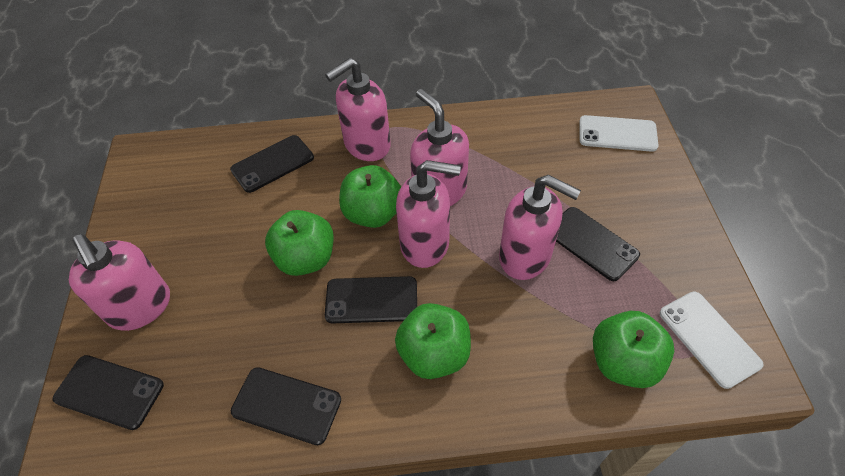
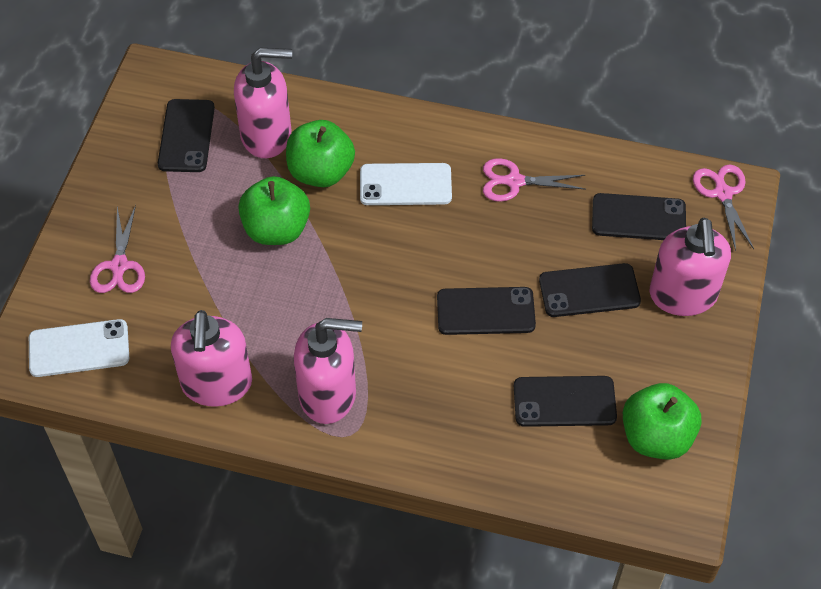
green apple: 4 -> 3
pink scissors: 0 -> 3
pink soap dispenser: 5 -> 4

